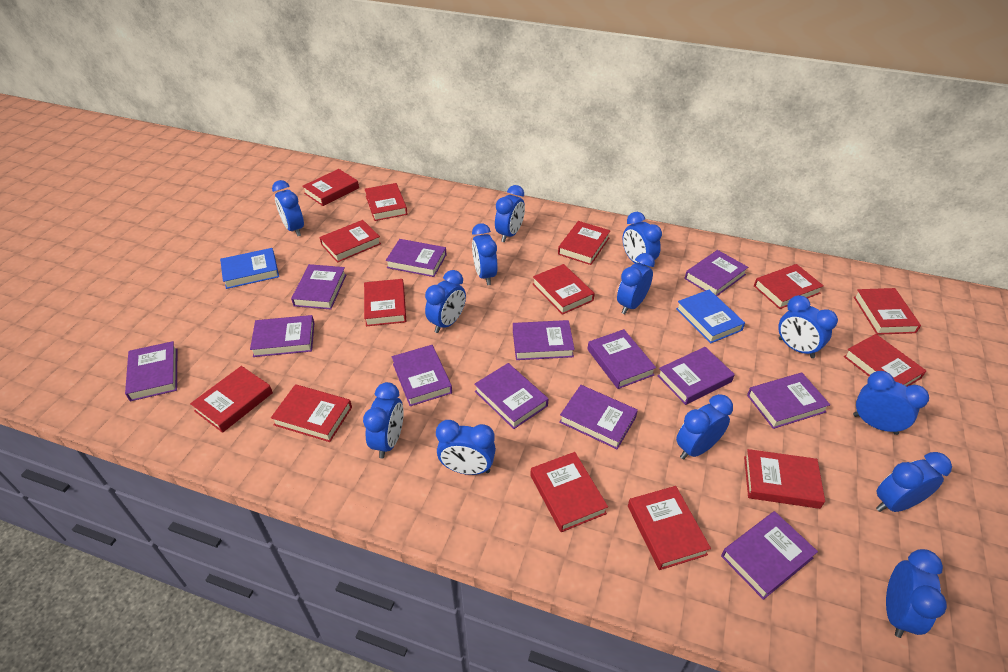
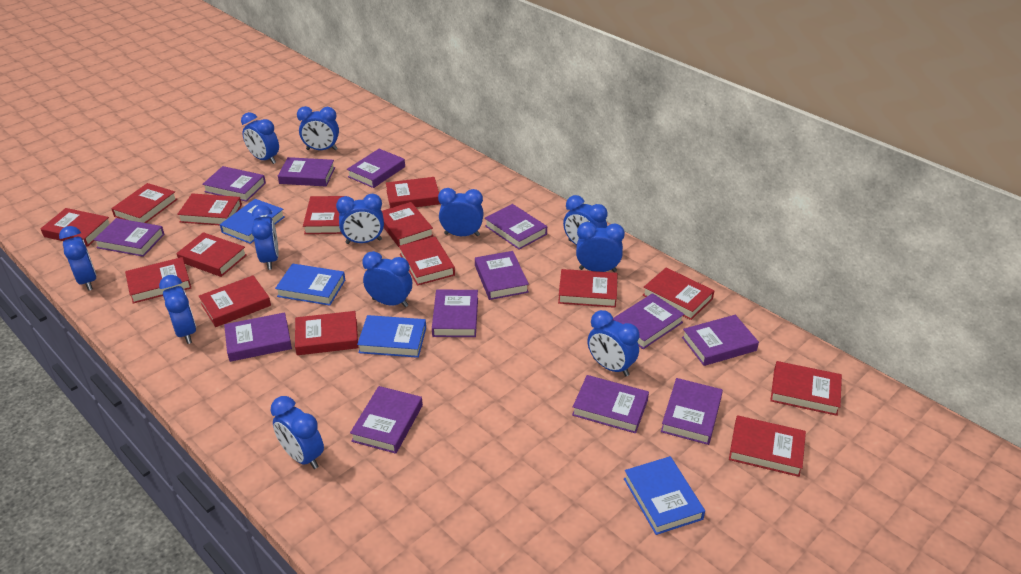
blue book: 2 -> 4
blue clock: 13 -> 12
red book: 14 -> 15

